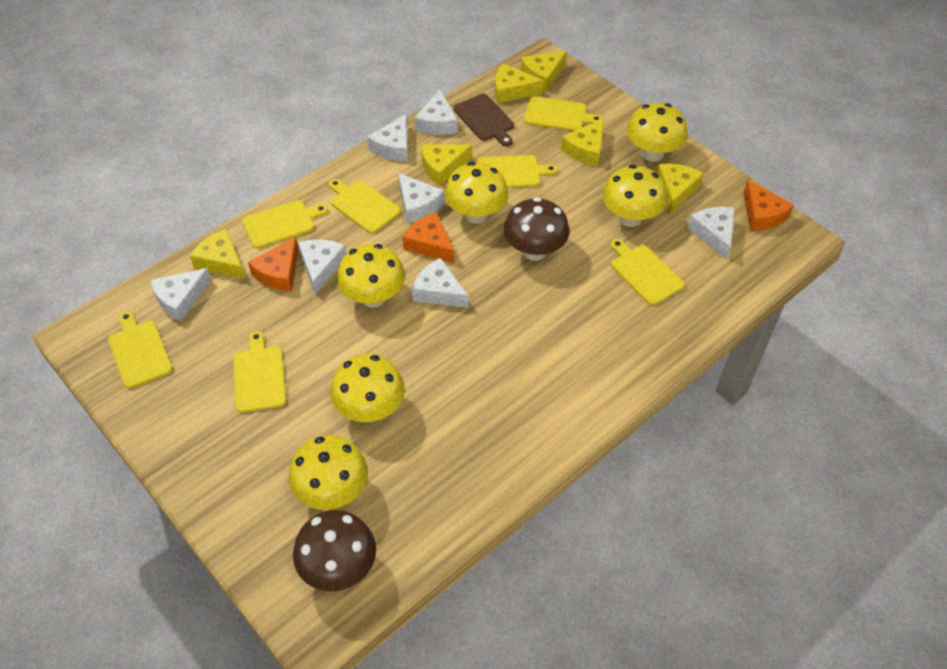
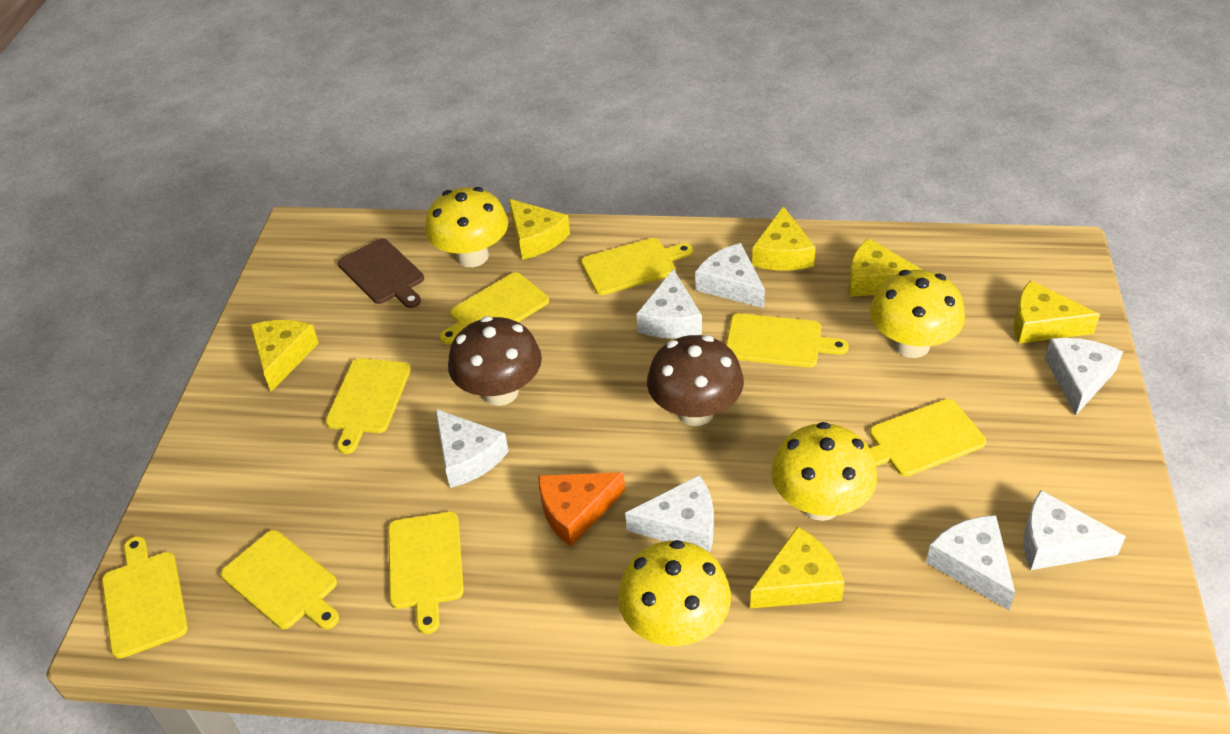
orange cheese: 3 -> 1
yellow cutting board: 7 -> 8
yellow mushroom: 6 -> 4

